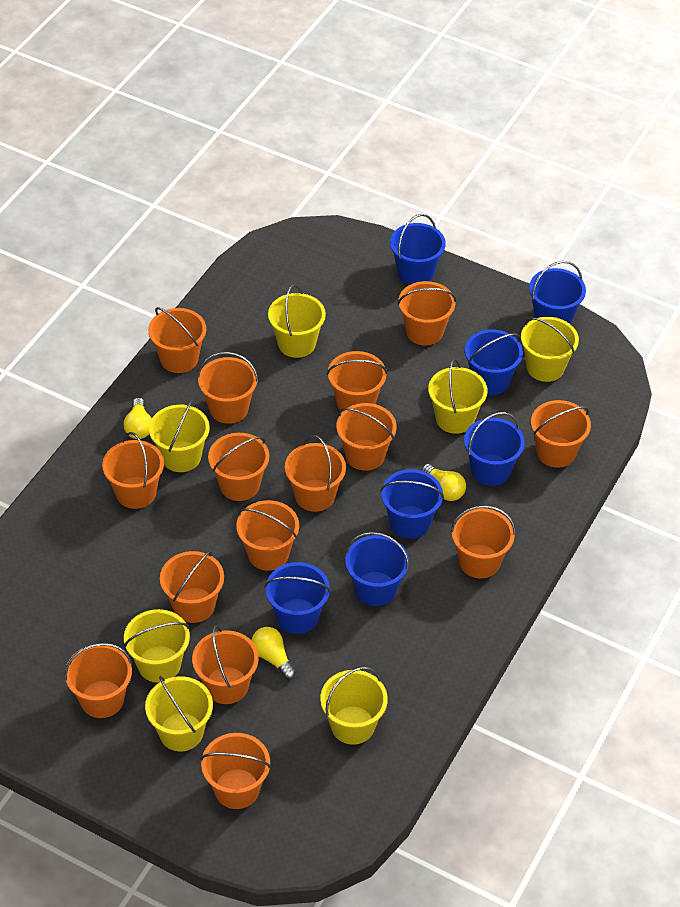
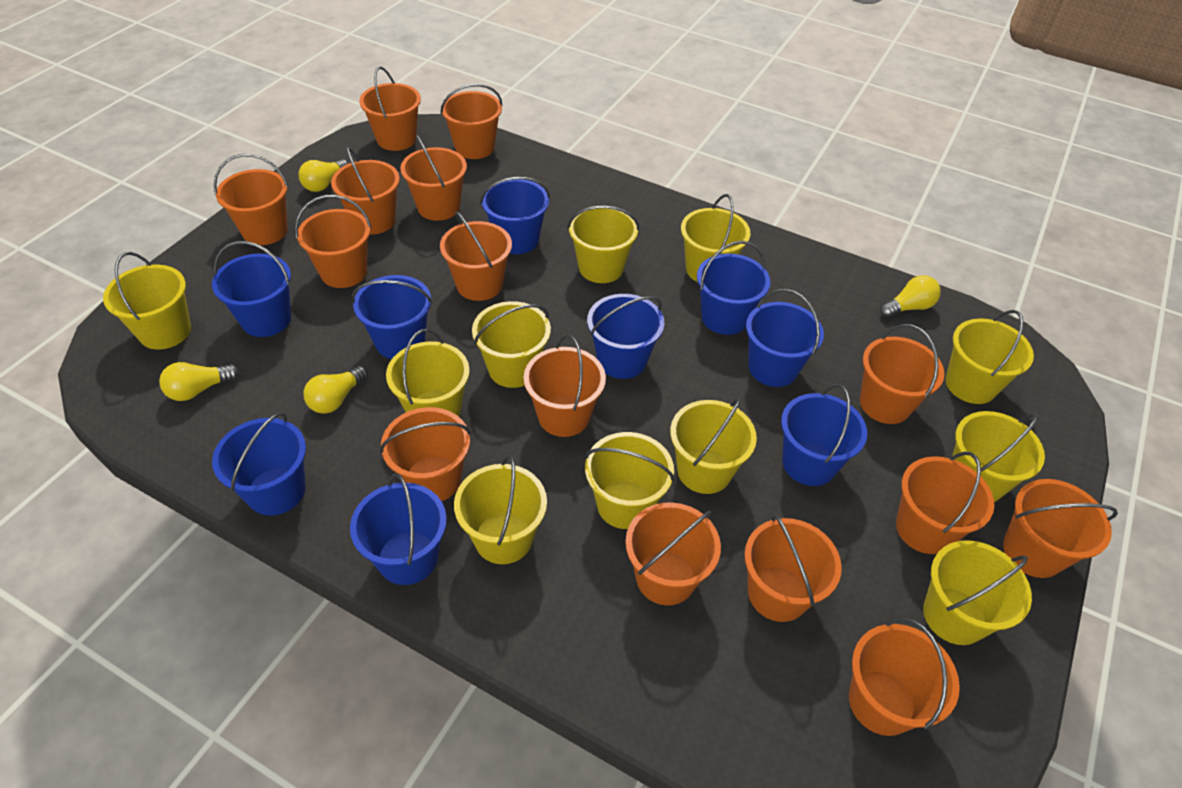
blue bucket: 7 -> 9
yellow bucket: 7 -> 11
yellow light bulb: 3 -> 4

